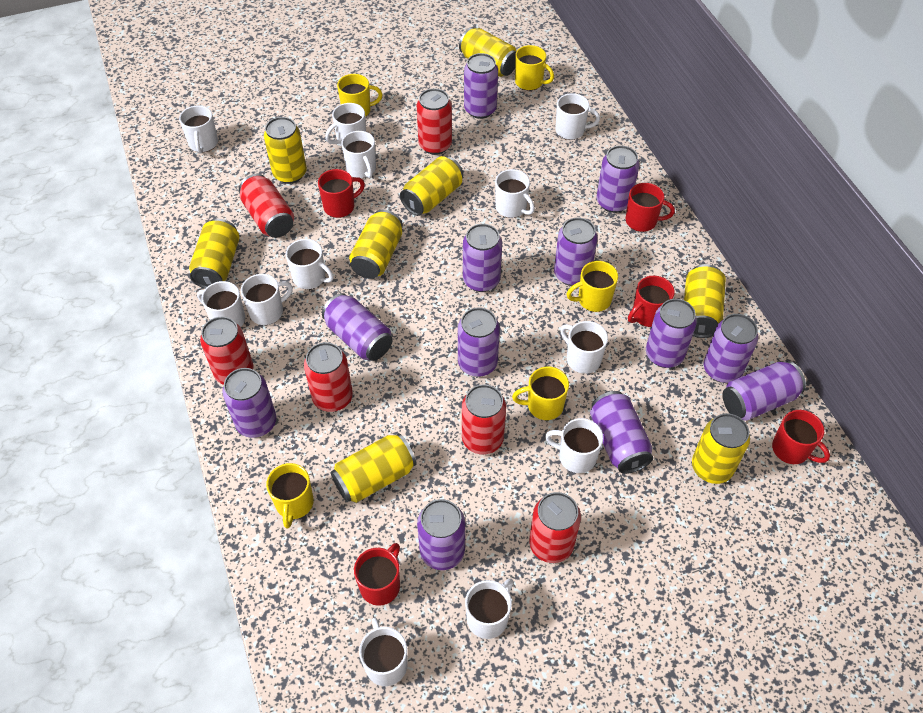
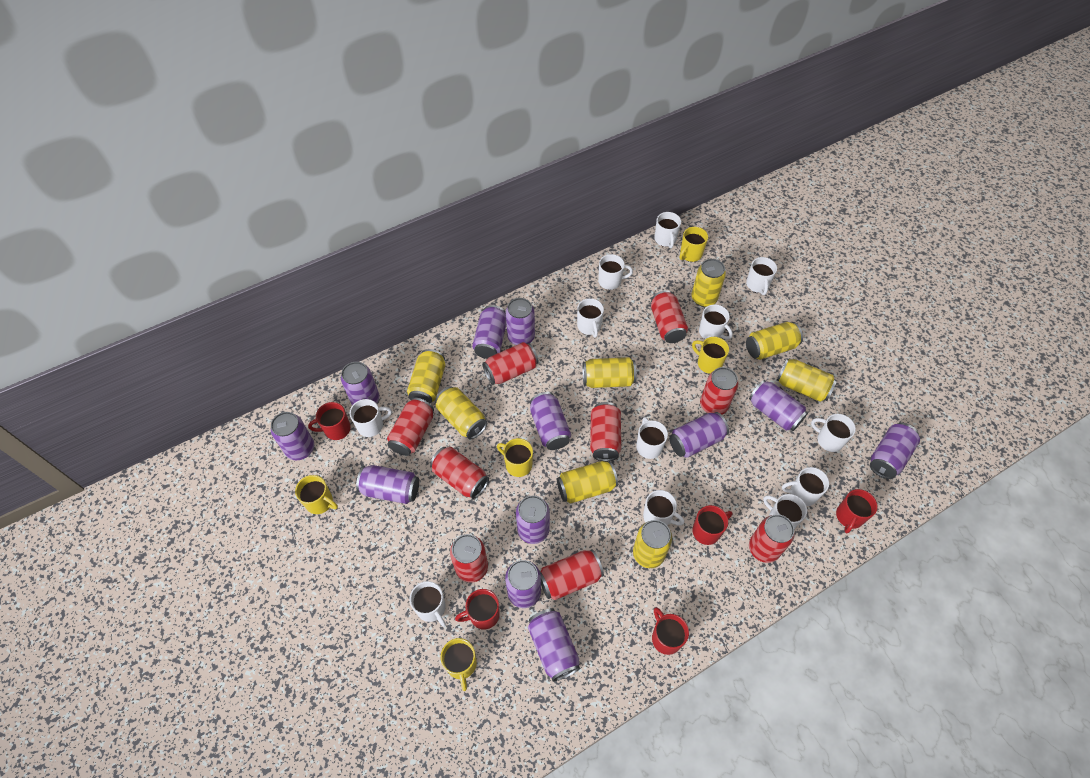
red can: 6 -> 9

